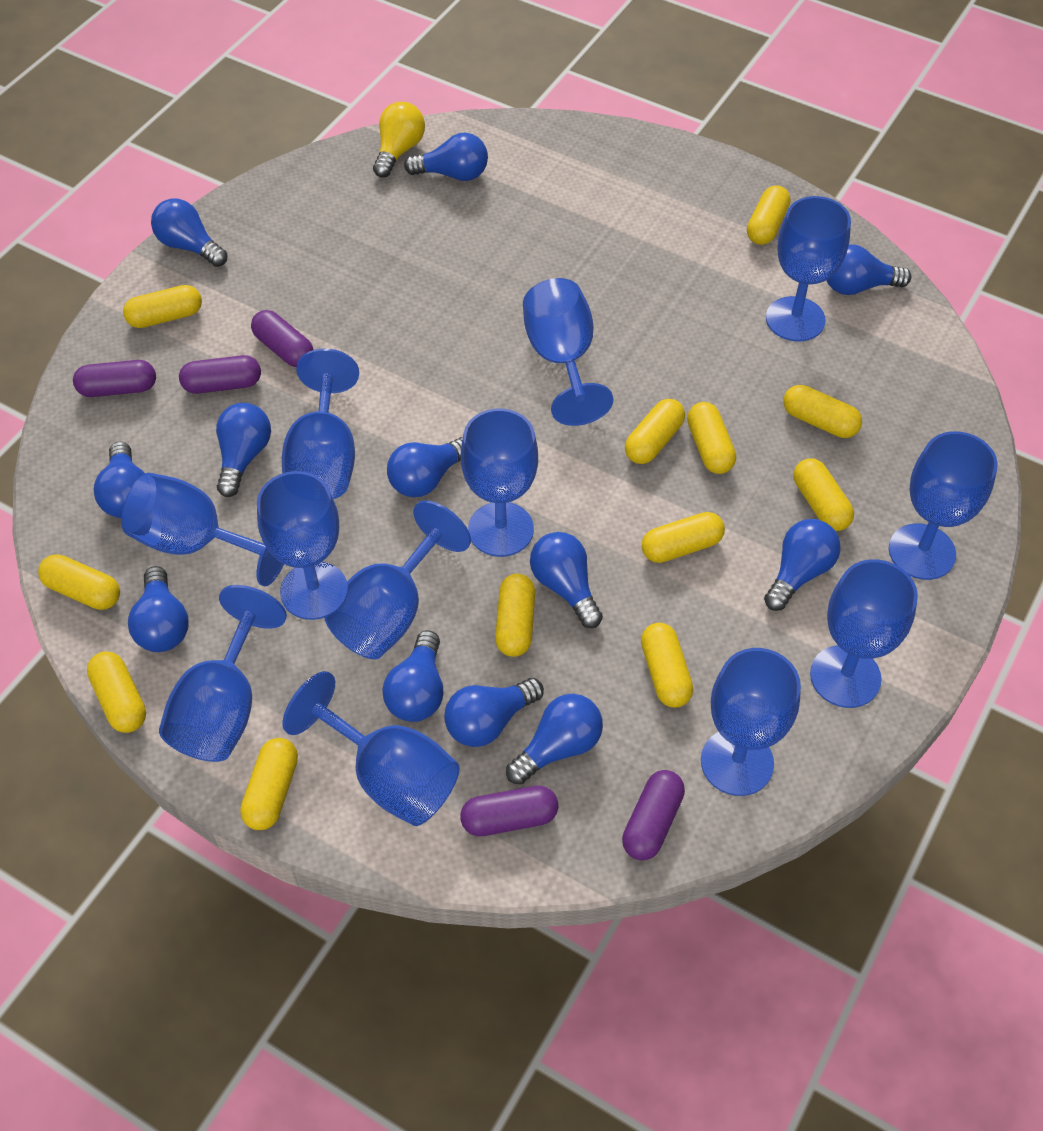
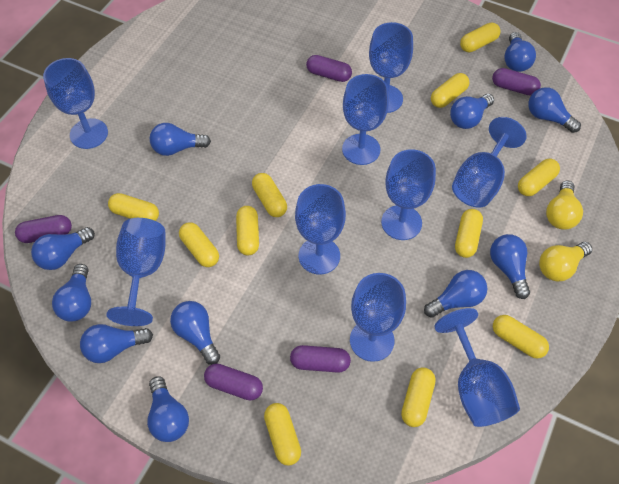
blue goblet: 12 -> 9
blue light bulb: 12 -> 11
yellow capsule: 12 -> 11
yellow light bulb: 1 -> 2

